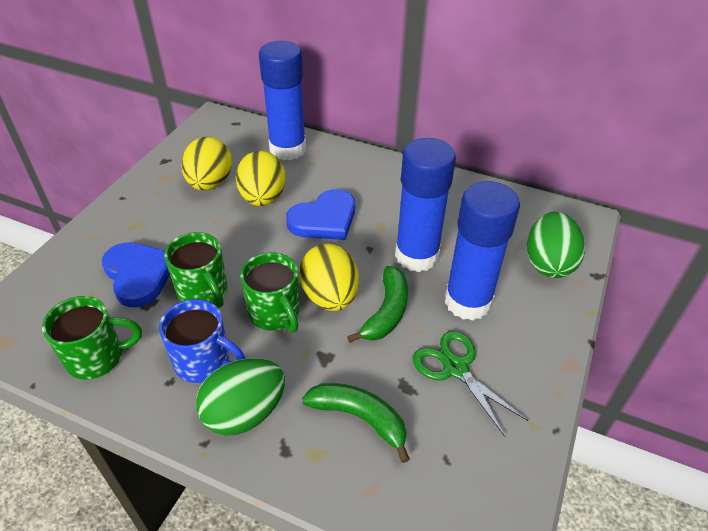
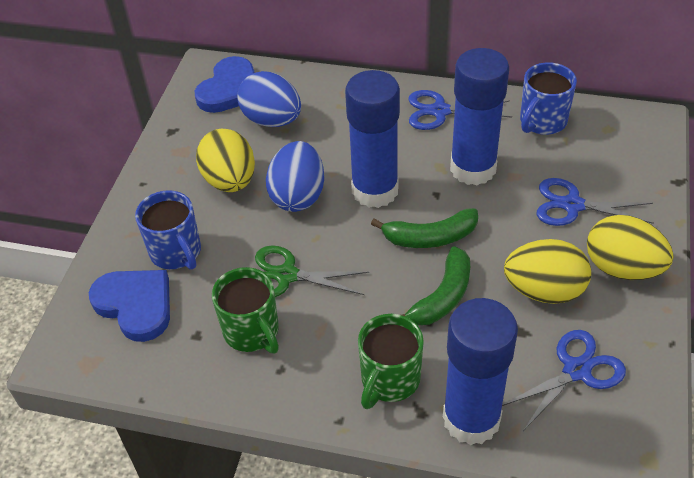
blue egg: 0 -> 2
blue mug: 1 -> 2
blue scissors: 0 -> 3
green egg: 2 -> 0
green mug: 3 -> 2

